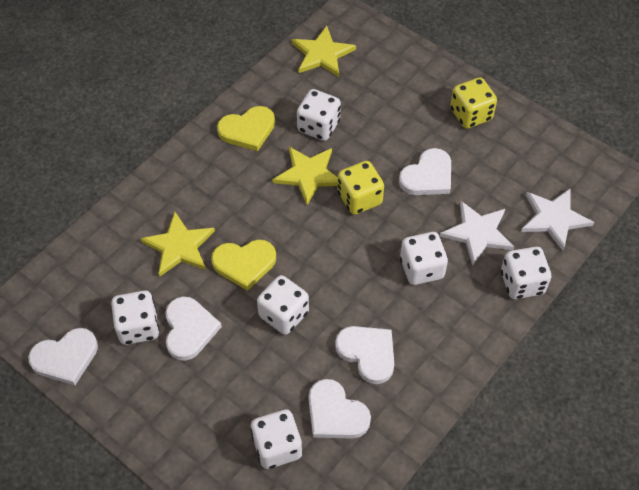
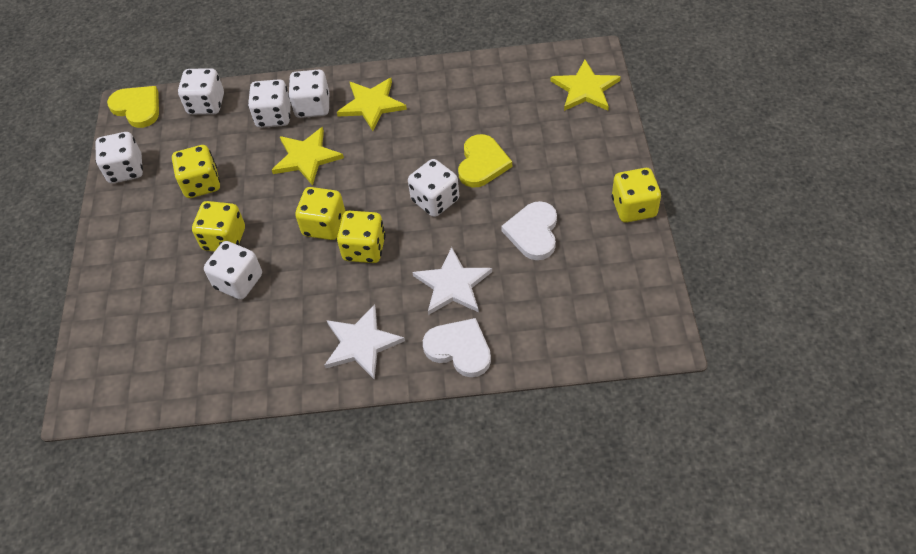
white heart: 5 -> 2
yellow dice: 2 -> 5

